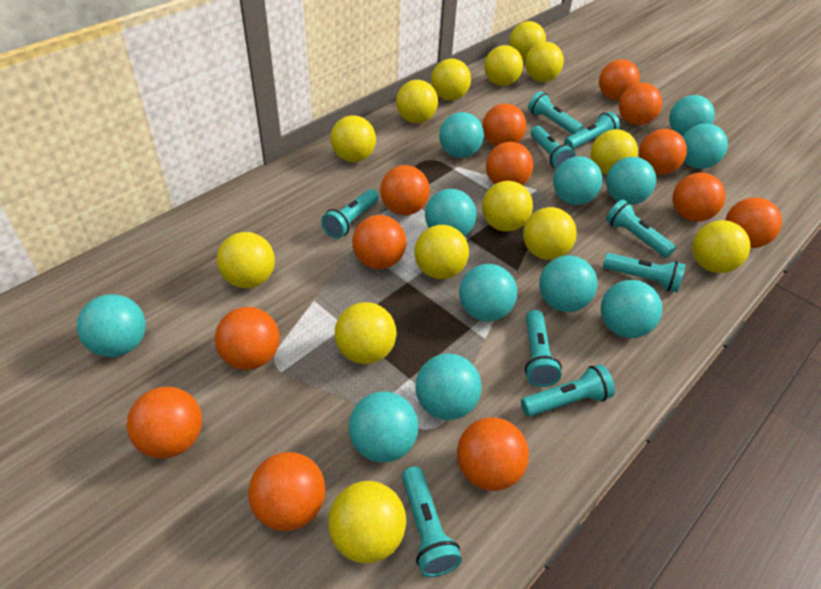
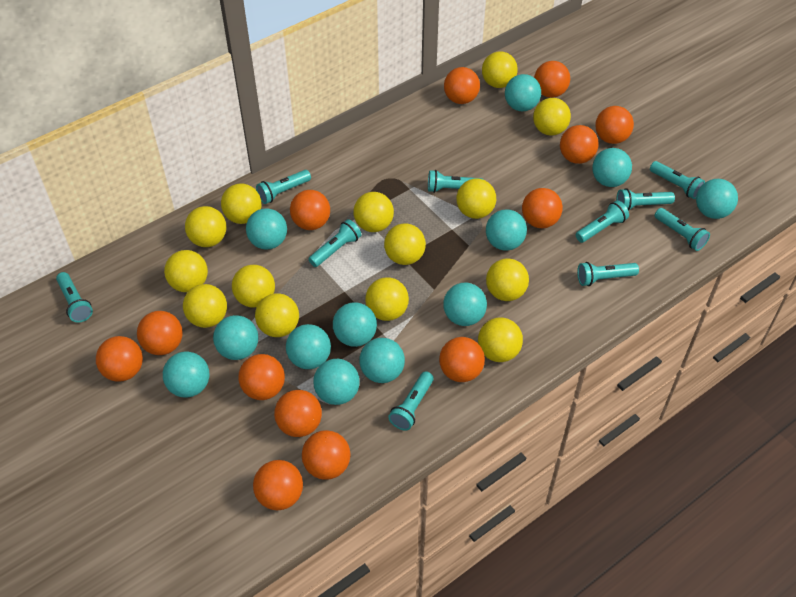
turquoise flashlight: 9 -> 10

